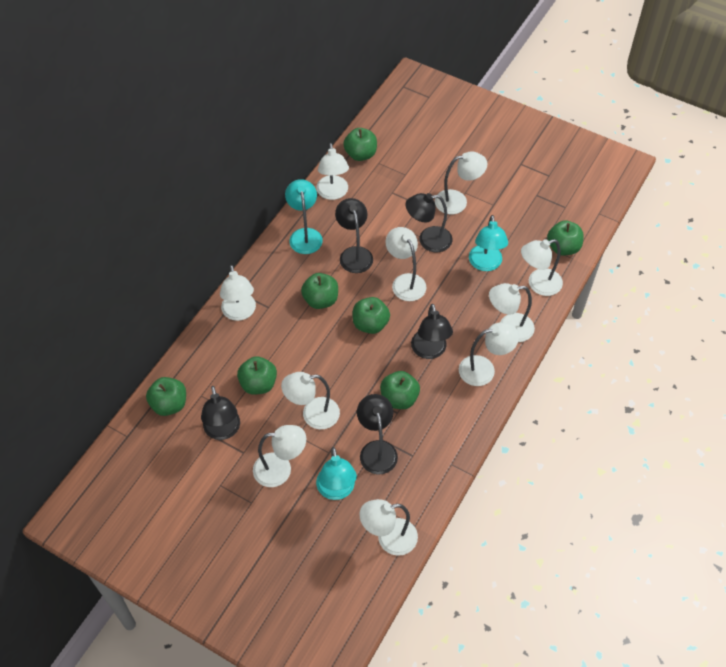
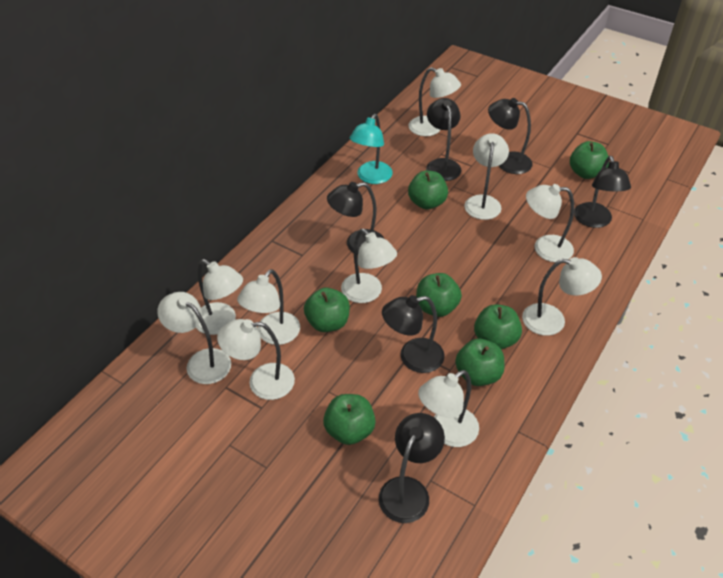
black lamp: 5 -> 6
turquoise lamp: 3 -> 1

